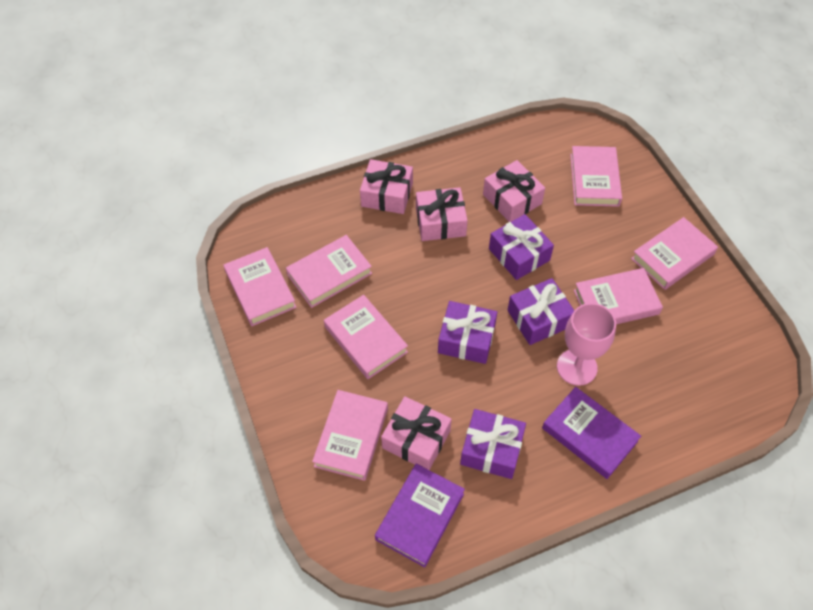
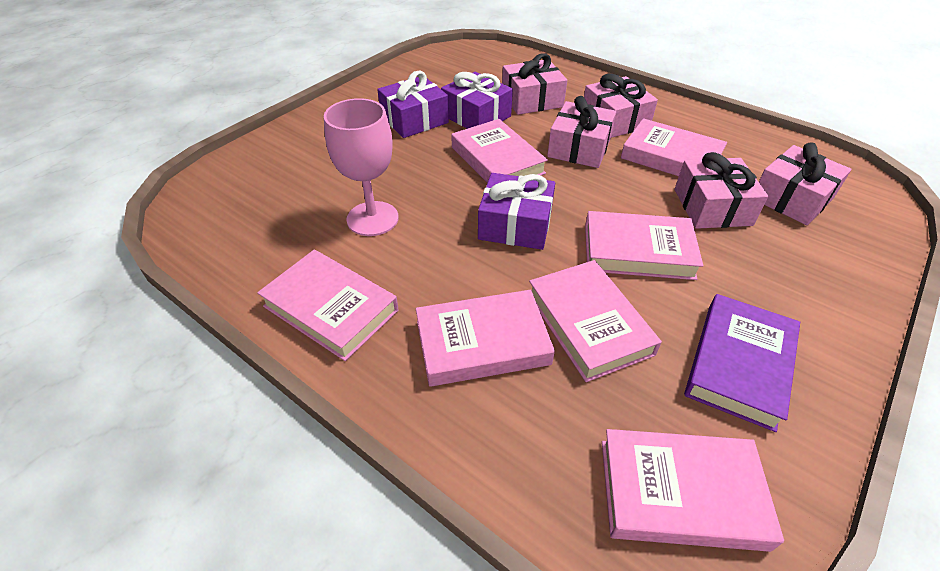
pink gift: 4 -> 5
purple book: 2 -> 1
purple gift: 4 -> 3

